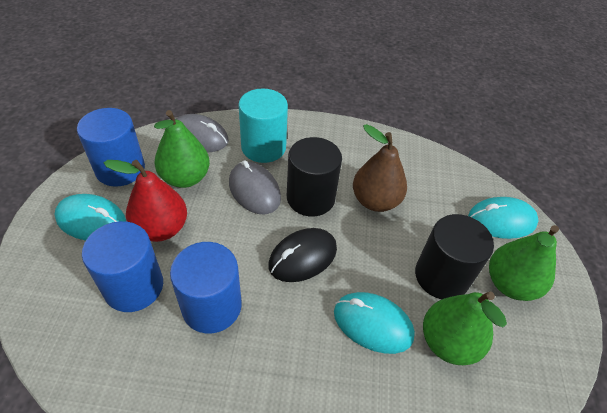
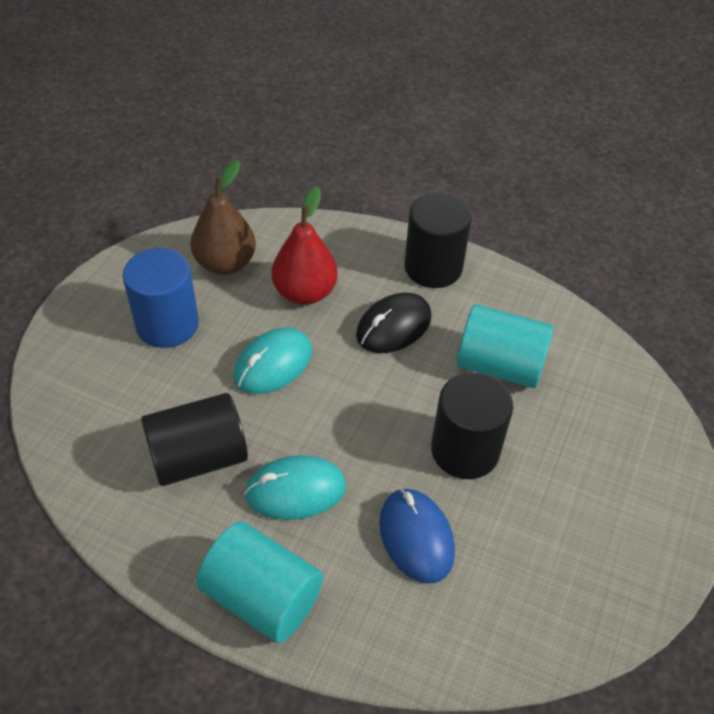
black cylinder: 2 -> 3
blue cylinder: 3 -> 1
blue mouse: 0 -> 1
green pear: 3 -> 0
grey mouse: 2 -> 0
turquoise cylinder: 1 -> 2
turquoise mouse: 3 -> 2

